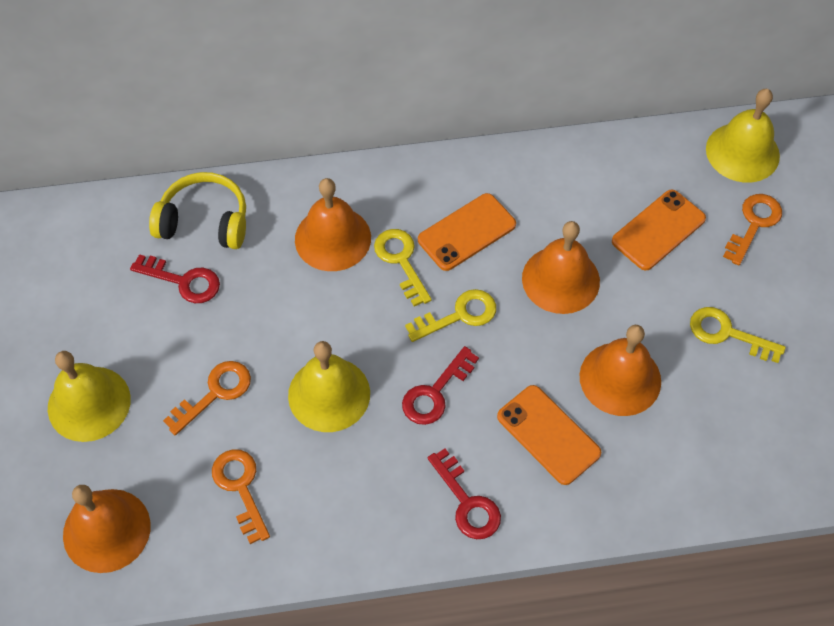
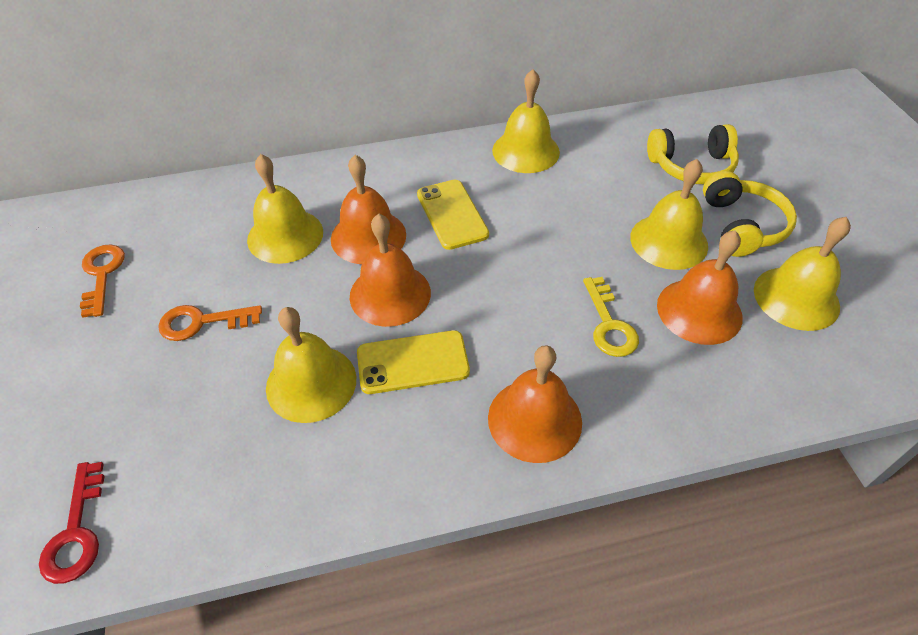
orange key: 3 -> 2
orange phone: 3 -> 0
red key: 3 -> 1
yellow bell: 3 -> 5
yellow headphones: 1 -> 2
yellow key: 3 -> 1
yellow phone: 0 -> 2

